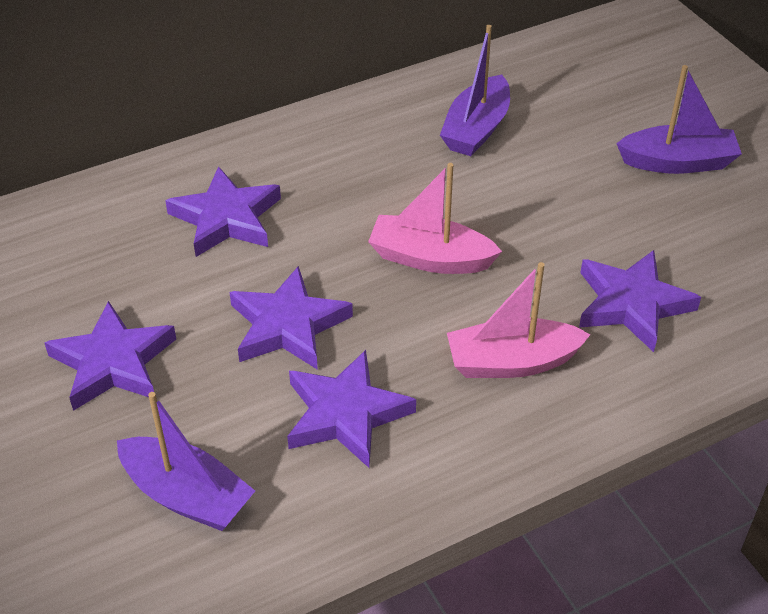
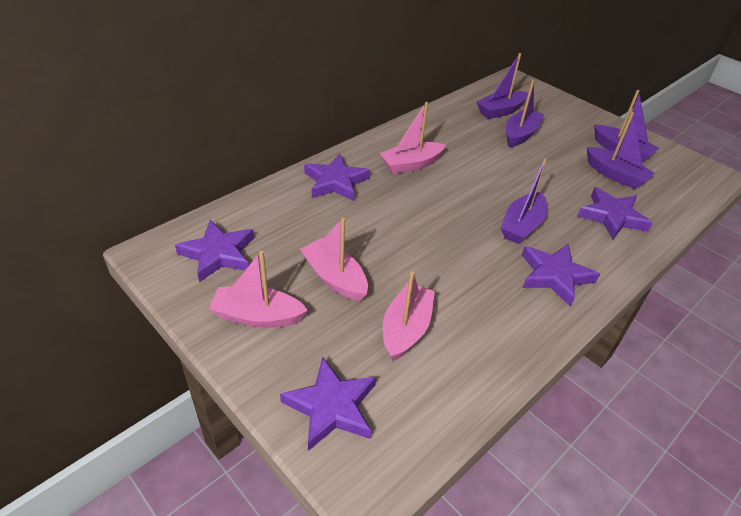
pink boat: 2 -> 4
purple boat: 3 -> 5

